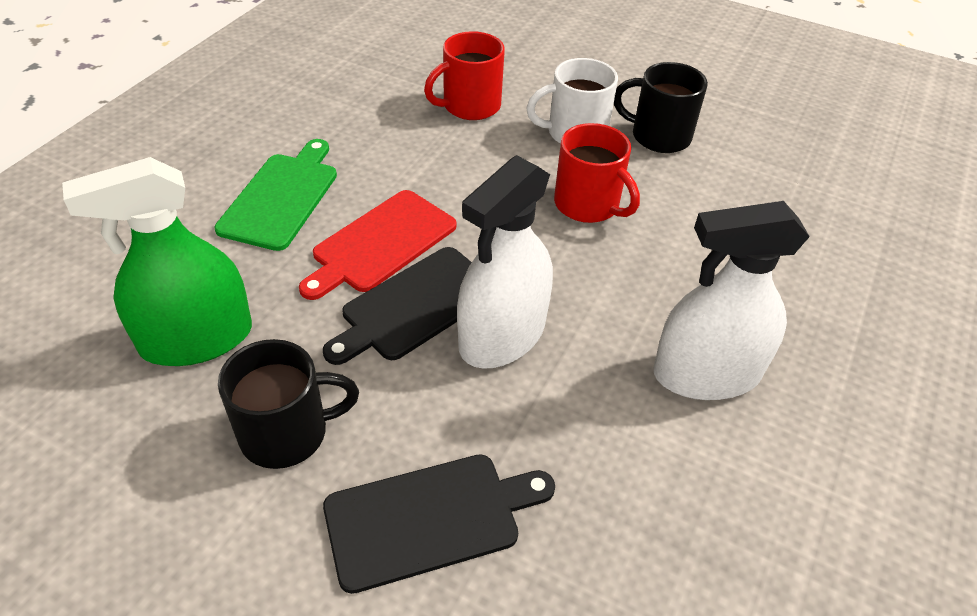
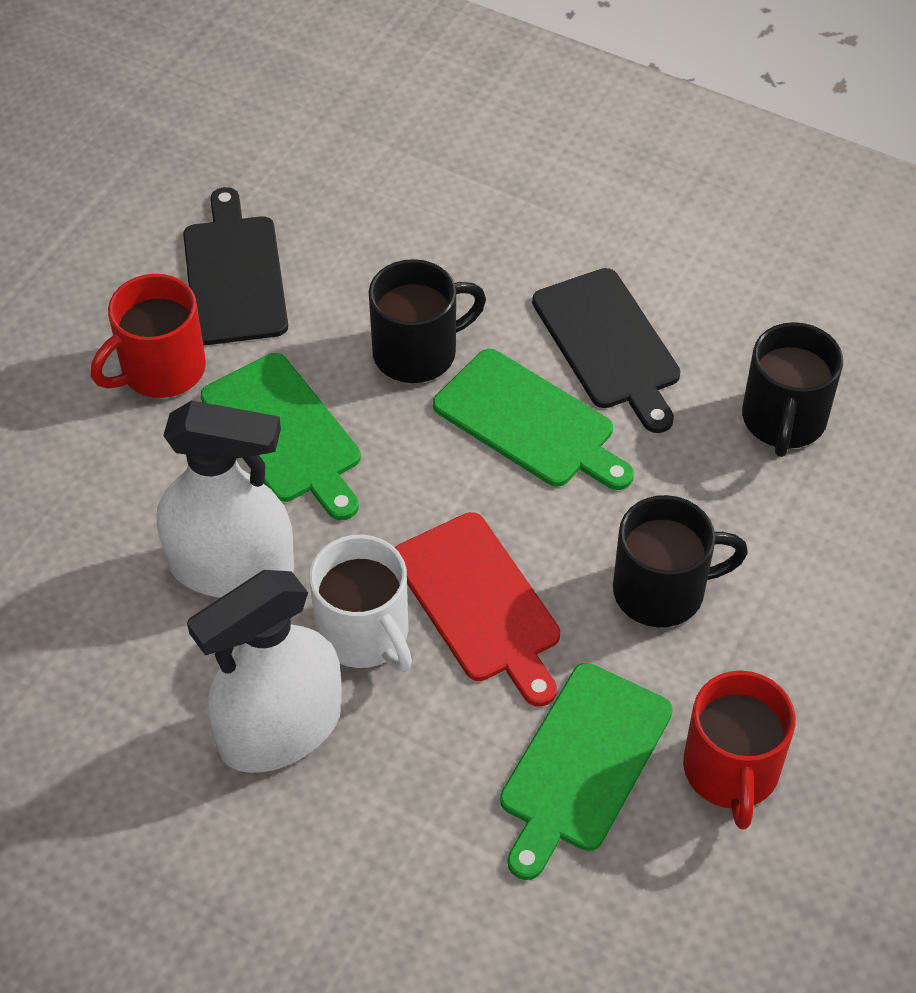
black mug: 2 -> 3
green cutting board: 1 -> 3
green spray bottle: 1 -> 0

